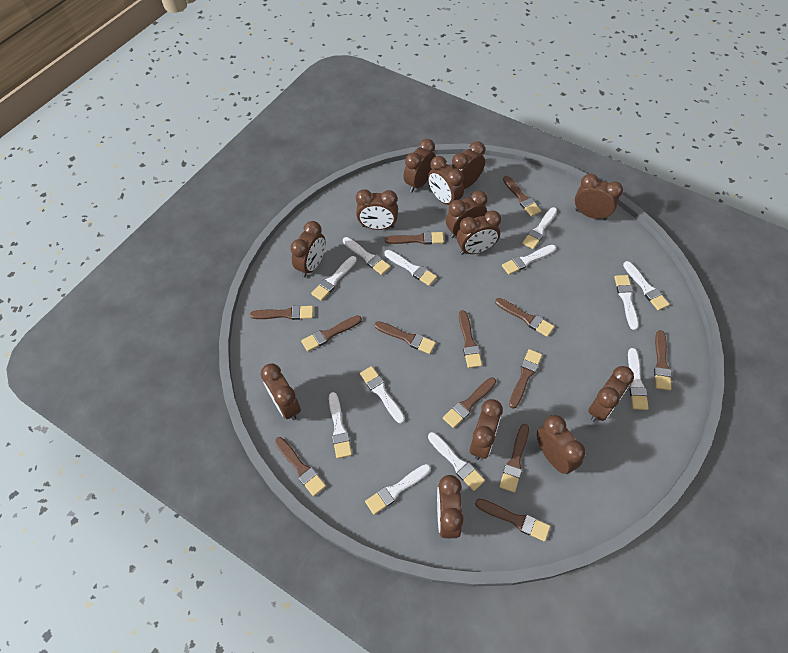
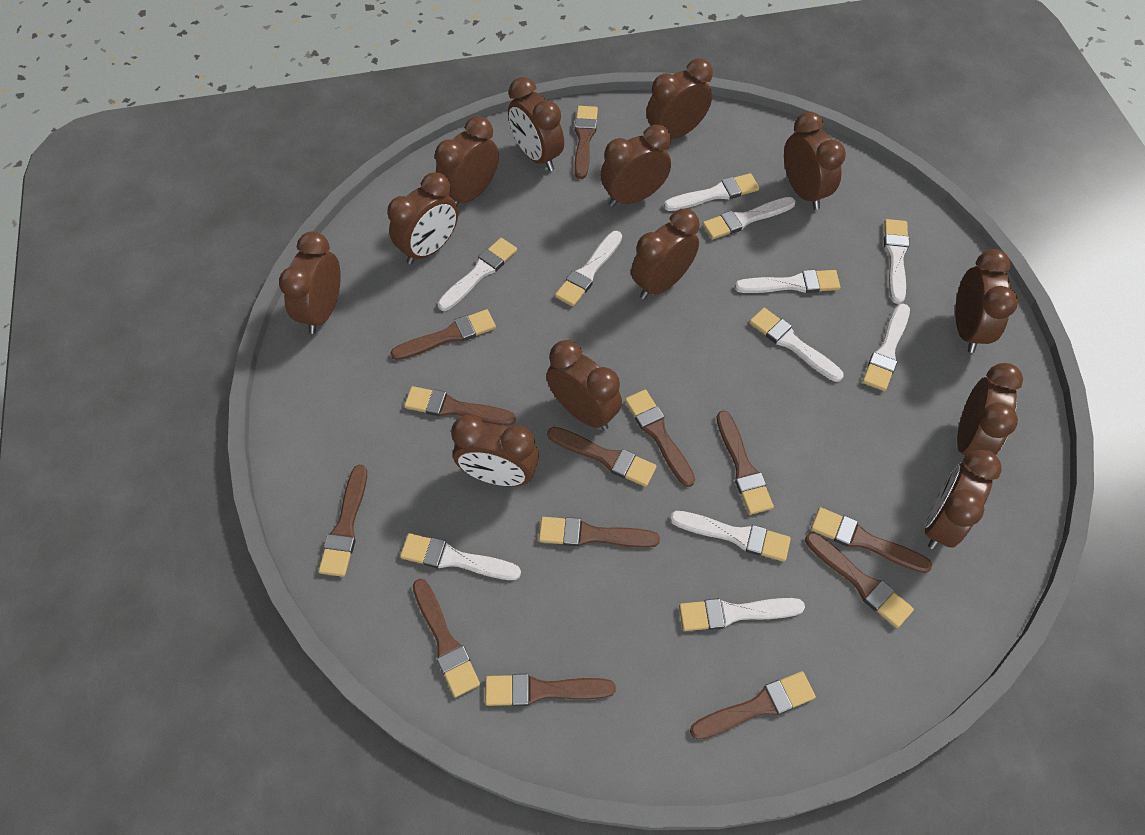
white brush: 12 -> 11

